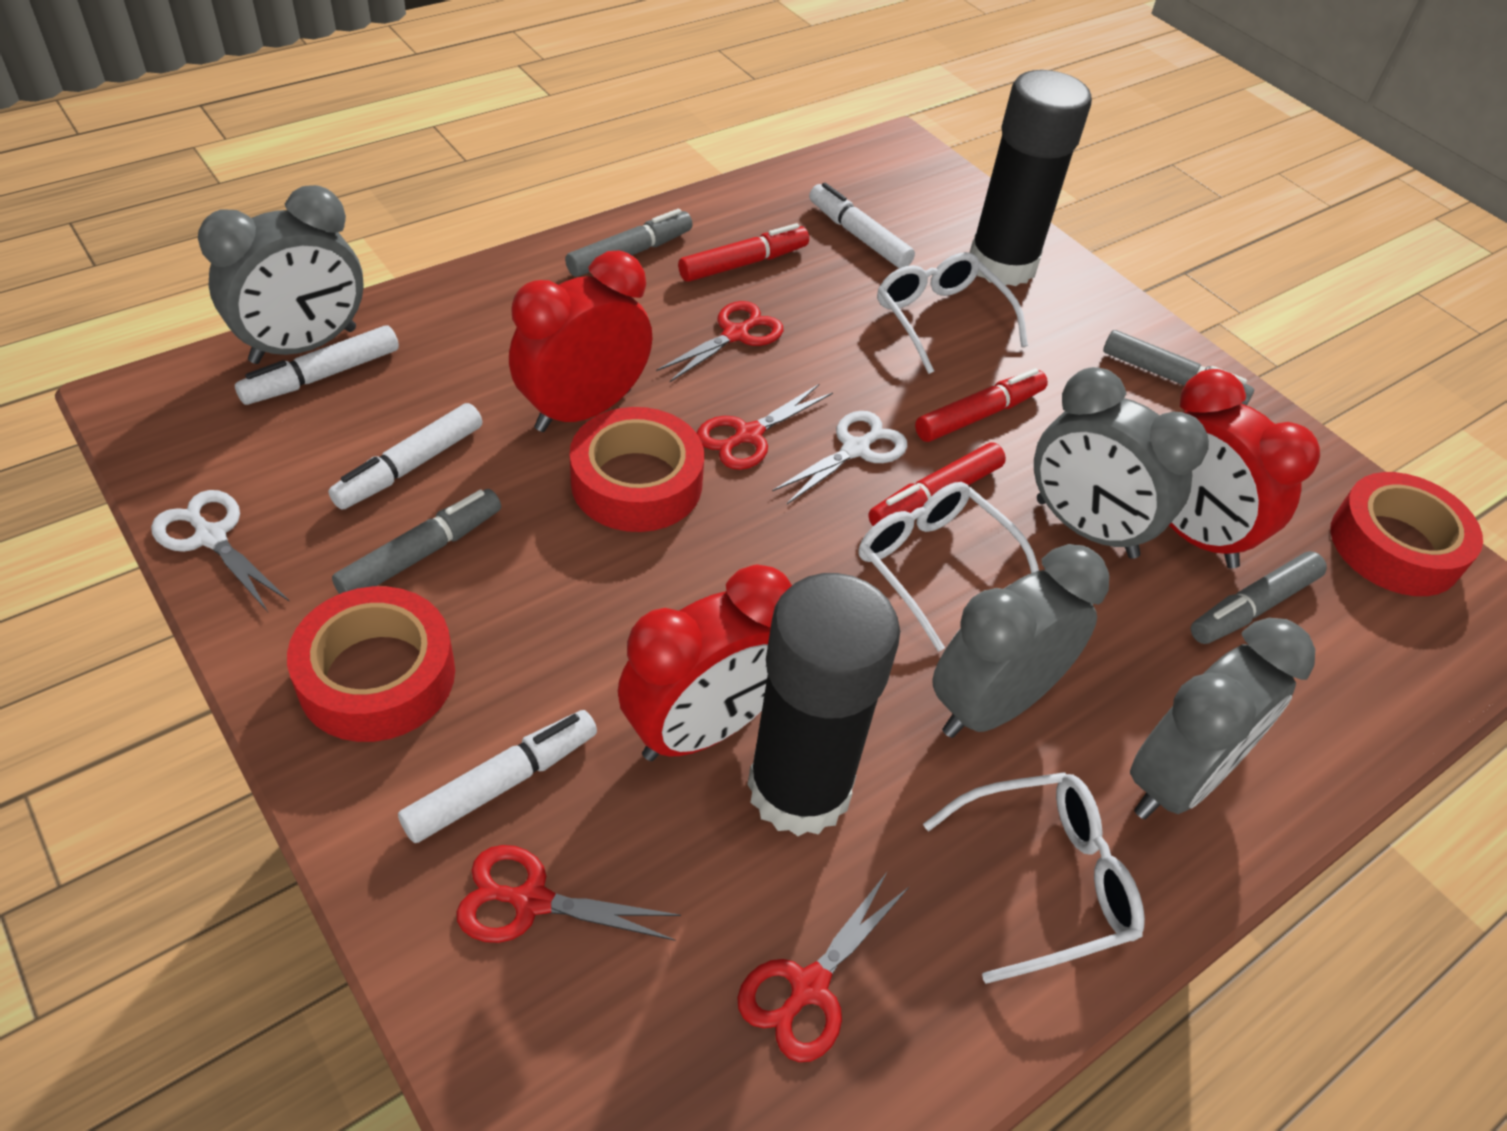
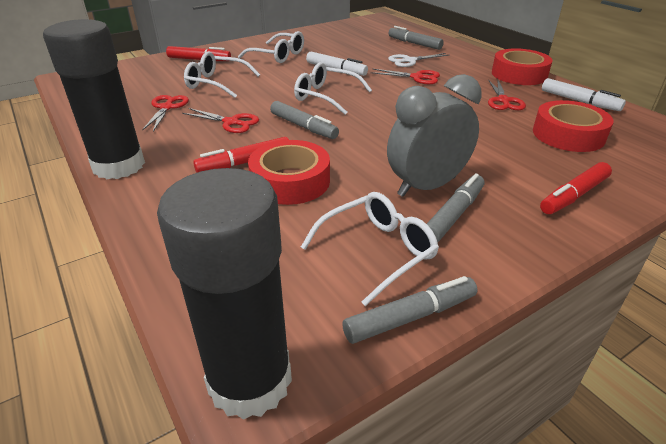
grey clock: 4 -> 1
red clock: 3 -> 0
white glasses: 3 -> 4
white marker: 4 -> 2
white scissors: 2 -> 1

